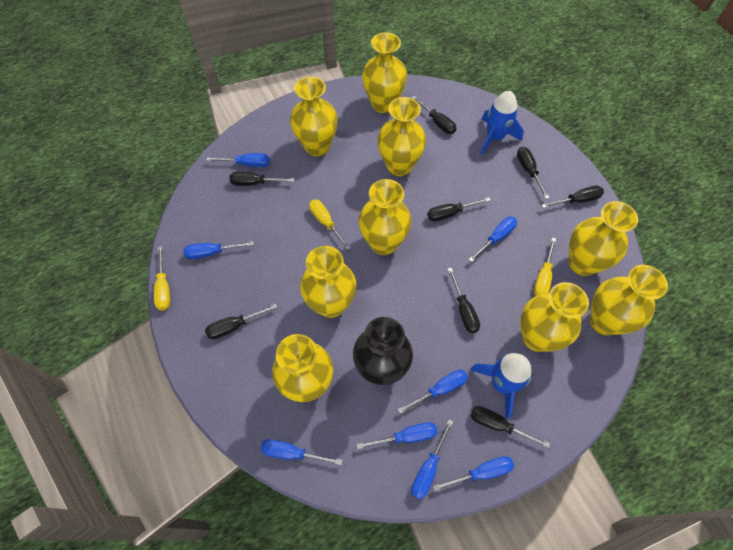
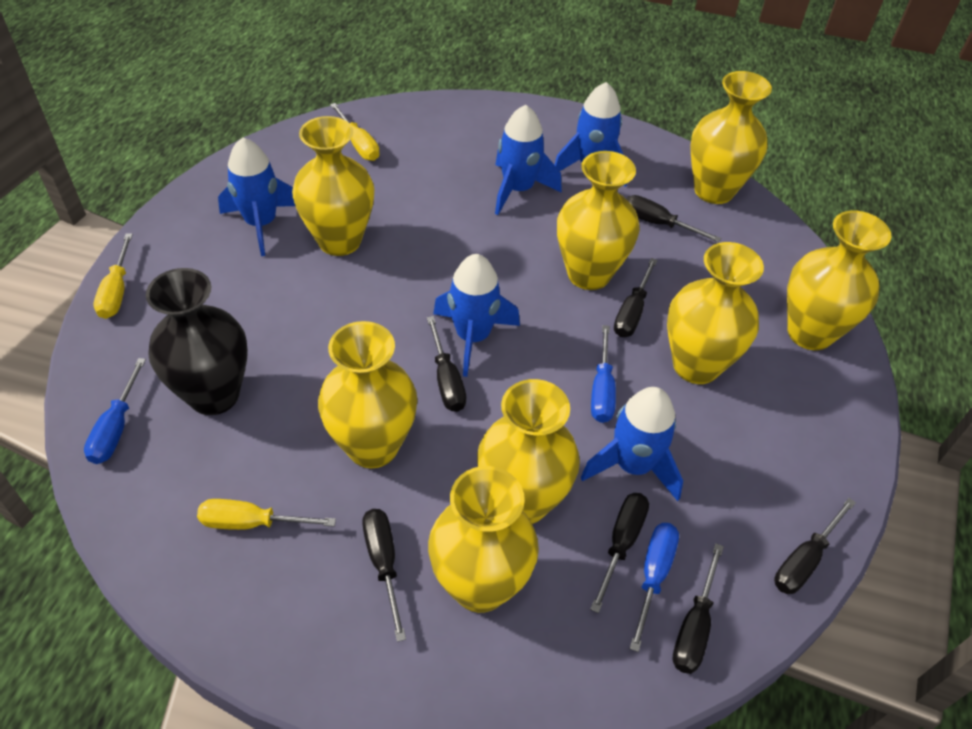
black screwdriver: 8 -> 7
blue rocket: 2 -> 5
blue screwdriver: 8 -> 3
yellow vase: 9 -> 8

